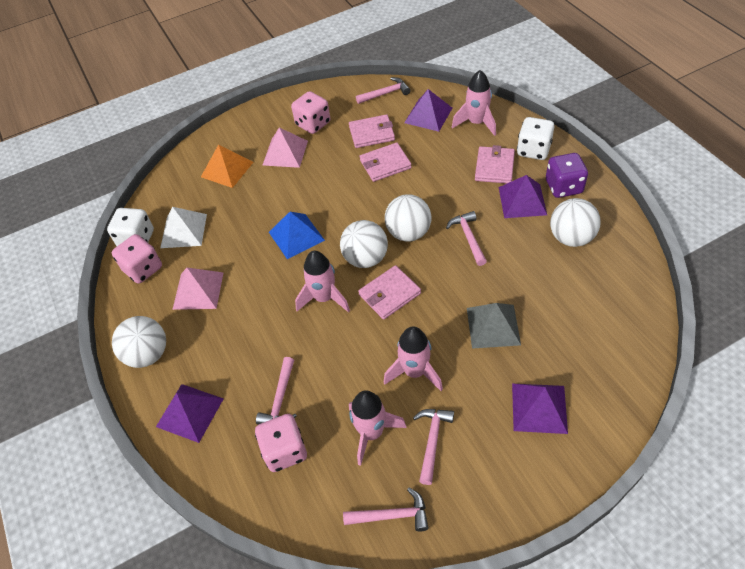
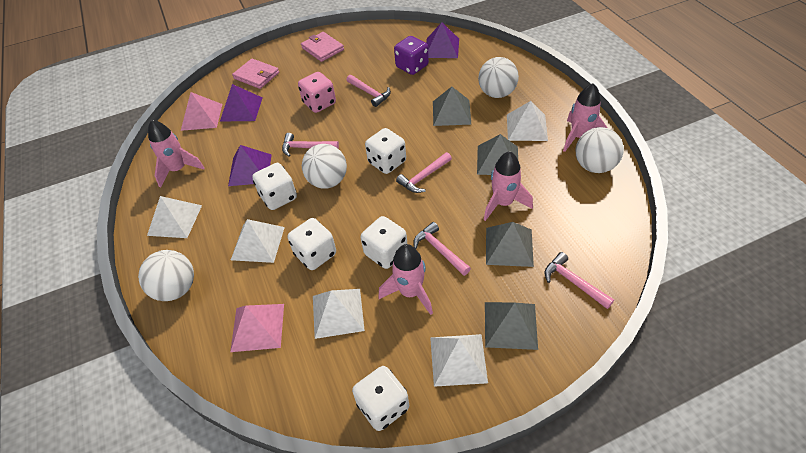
blue pyramid: 1 -> 0
grey pyramid: 1 -> 4
orange pyramid: 1 -> 0
pink dice: 3 -> 1
pink wallet: 4 -> 2
purple pyramid: 4 -> 3
white dice: 2 -> 5
white pyramid: 1 -> 5

